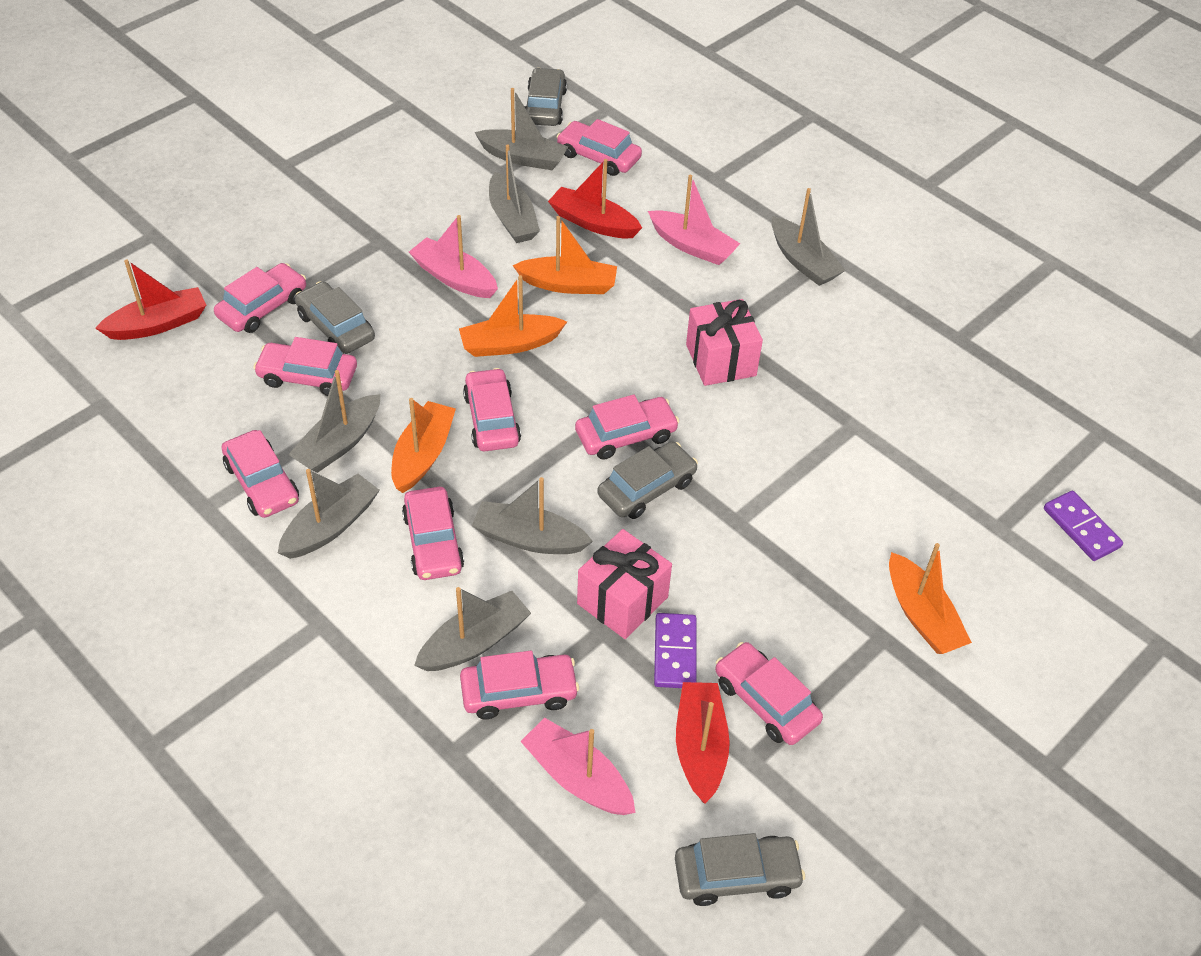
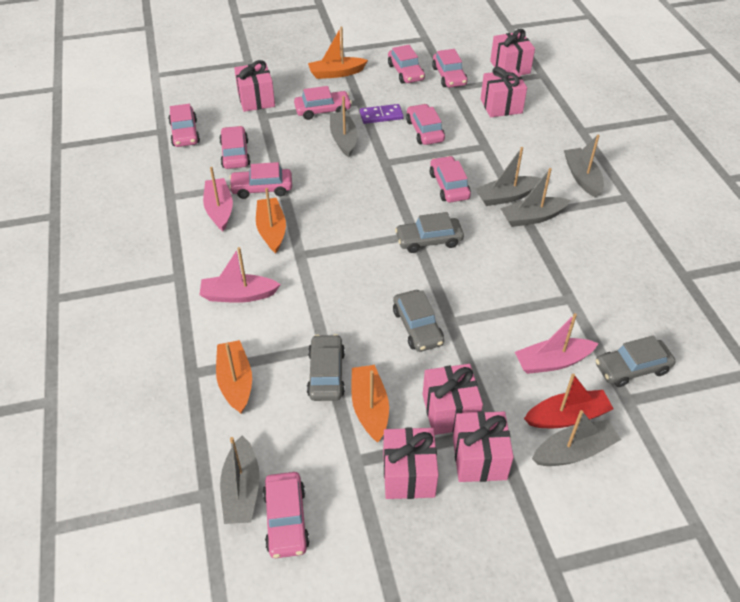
grey boat: 7 -> 6
pink gift: 2 -> 6
purple domino: 2 -> 1
red boat: 3 -> 1

